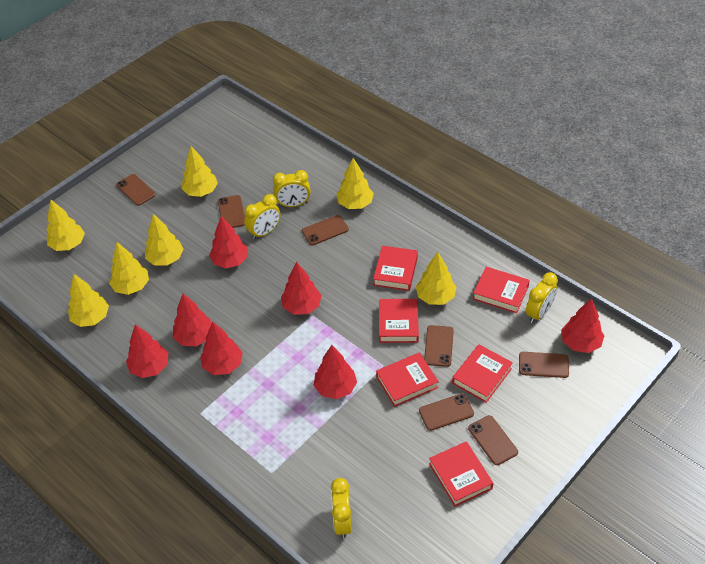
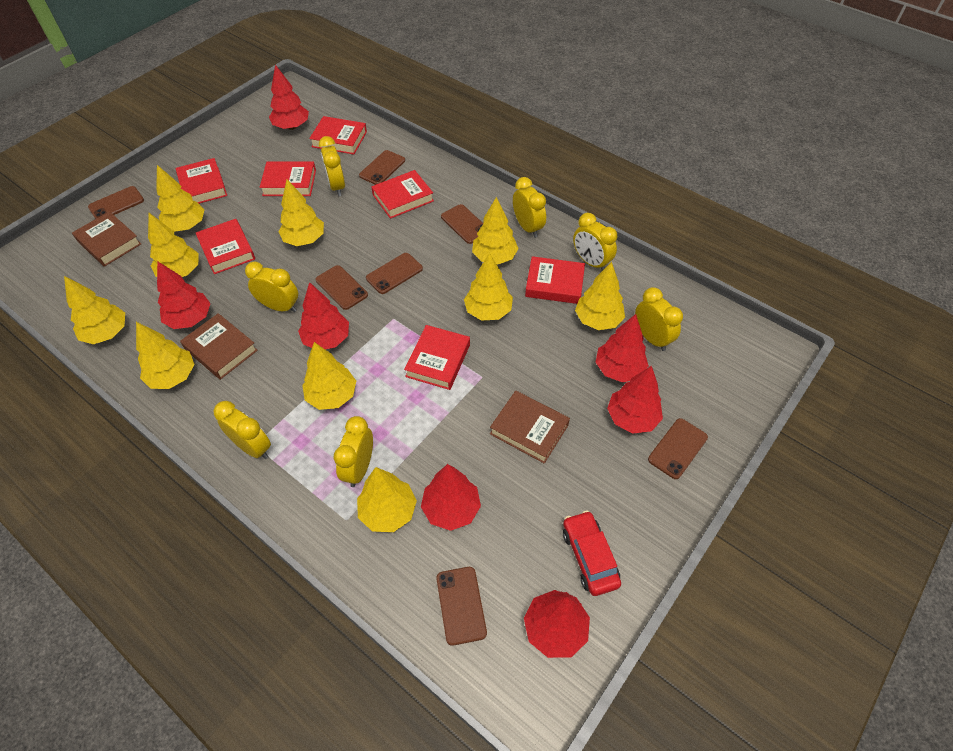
brown book: 0 -> 3
red book: 6 -> 7
red car: 0 -> 1
yellow clock: 4 -> 7
yellow tree: 7 -> 10

